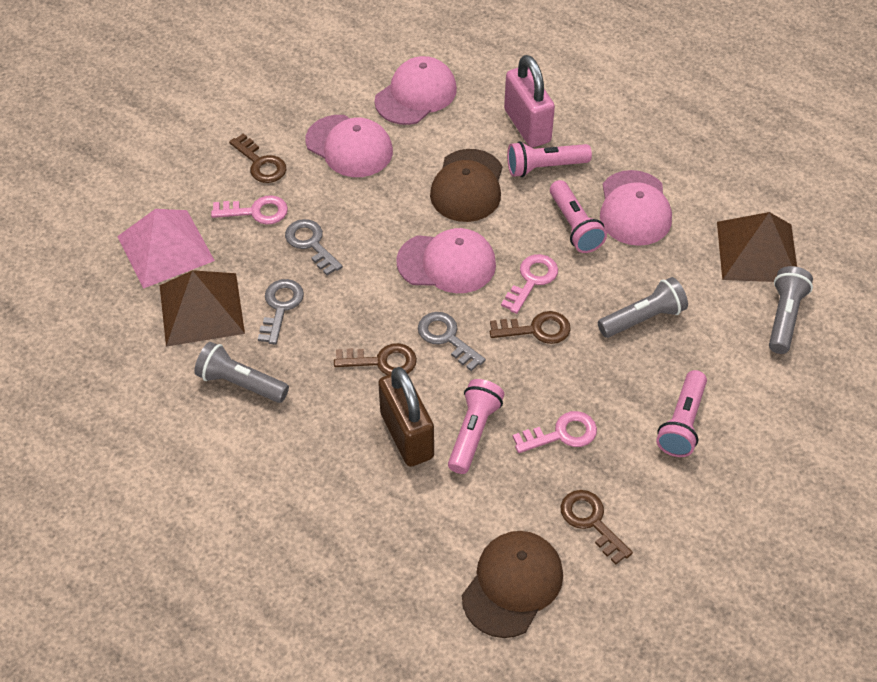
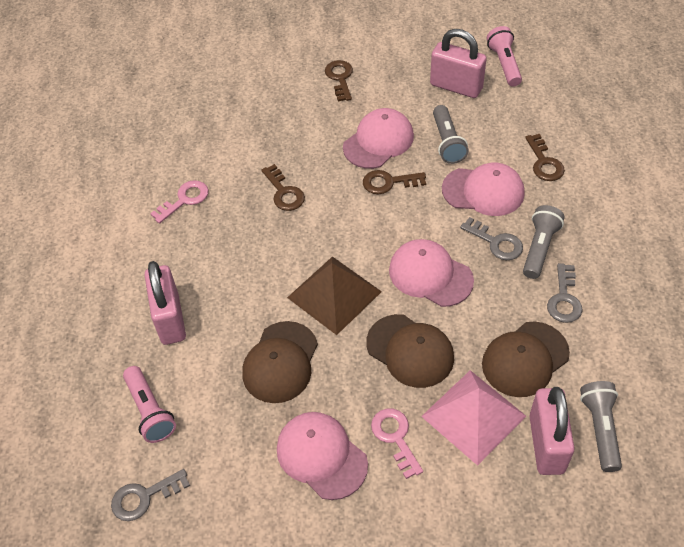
brown cap: 2 -> 3
brown padlock: 1 -> 0
brown pyramid: 2 -> 1
pink flashlight: 4 -> 2
pink key: 3 -> 2
pink padlock: 1 -> 3

